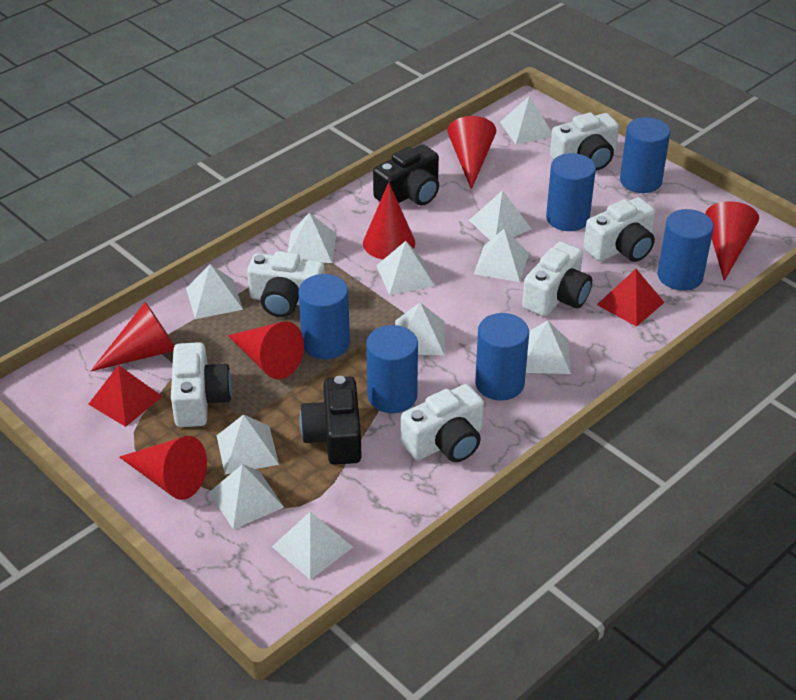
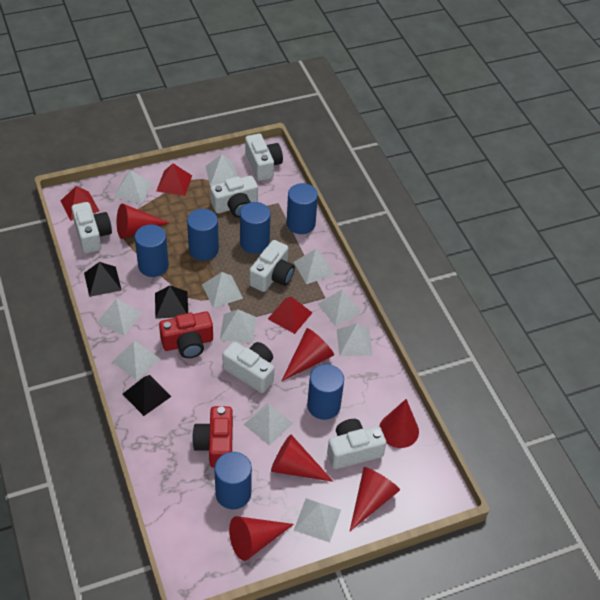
black camera: 2 -> 0
black pyramid: 0 -> 3
red camera: 0 -> 2
red pyramid: 2 -> 3

